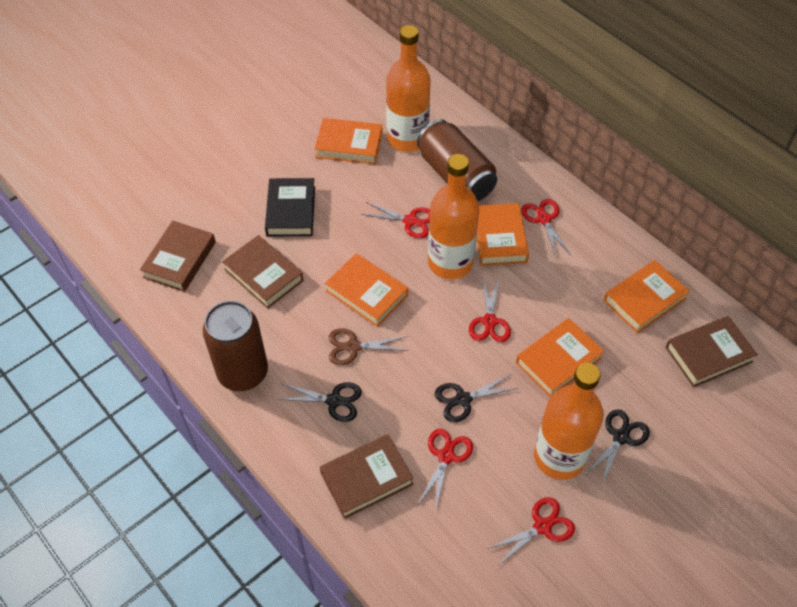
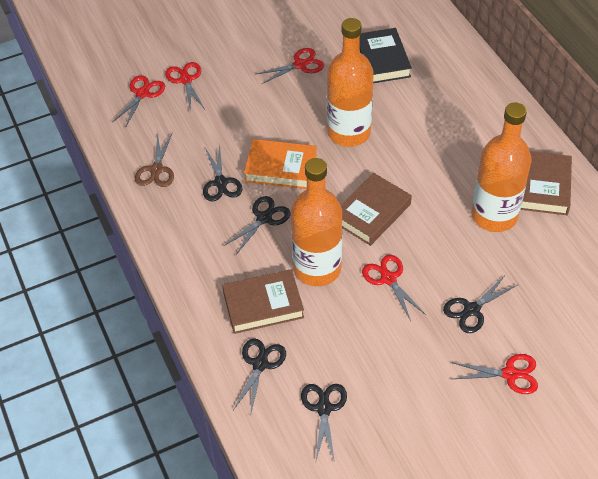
black scissors: 3 -> 5
brown book: 4 -> 3
brown can: 2 -> 0
orange book: 5 -> 1

